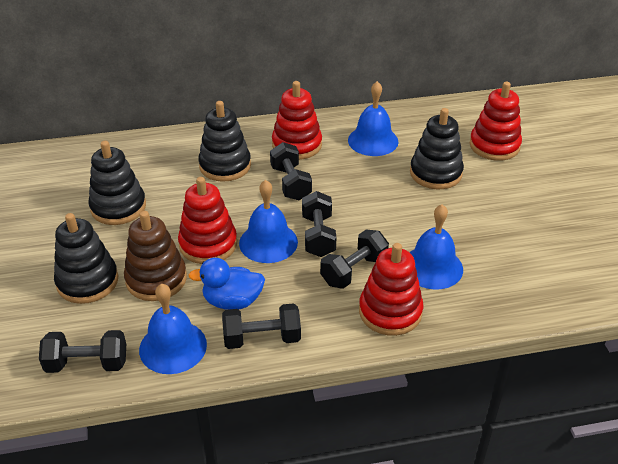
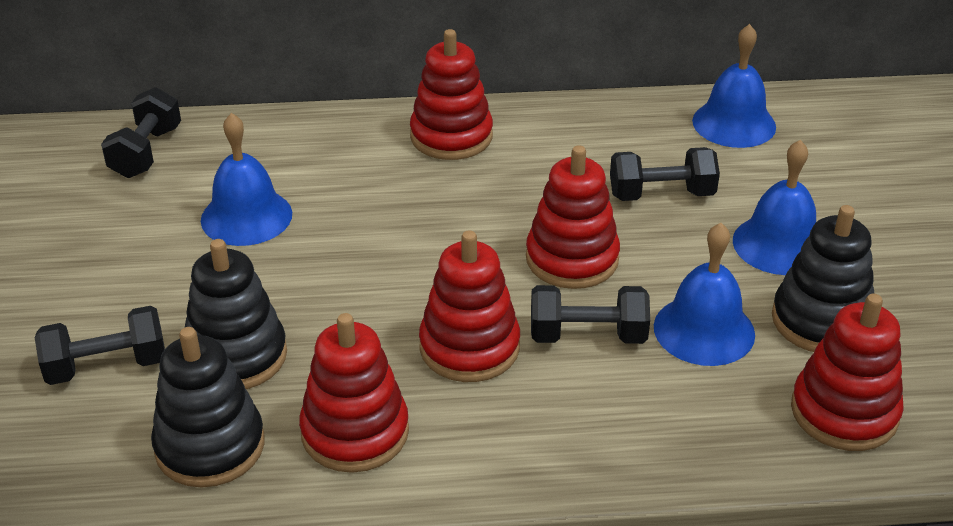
black dumbbell: 5 -> 4
black stacking toy: 4 -> 3
blue duck: 1 -> 0
brown stacking toy: 1 -> 0
red stacking toy: 4 -> 5

